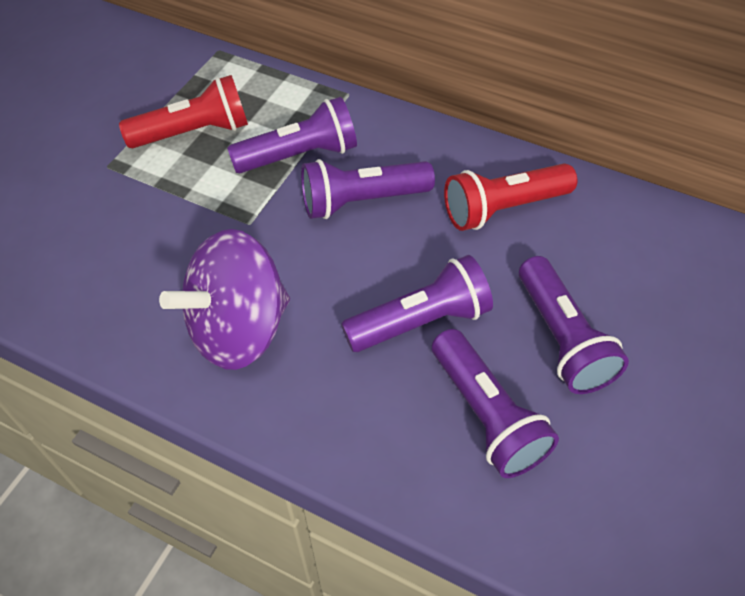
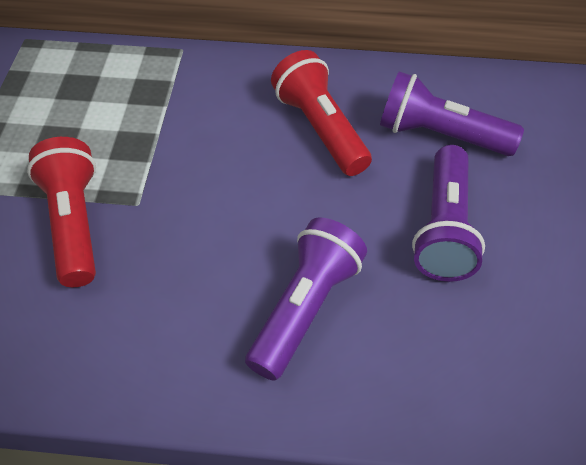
purple flashlight: 5 -> 3
purple spinning top: 1 -> 0

